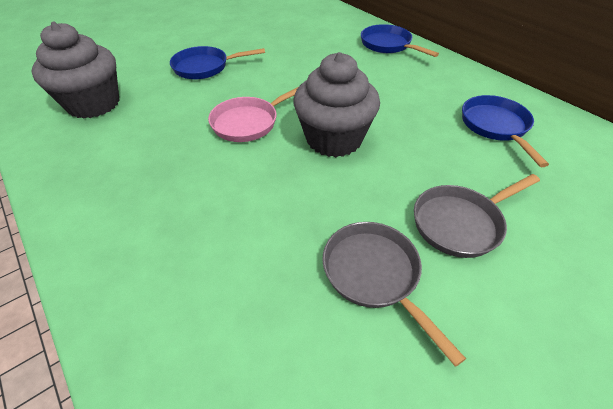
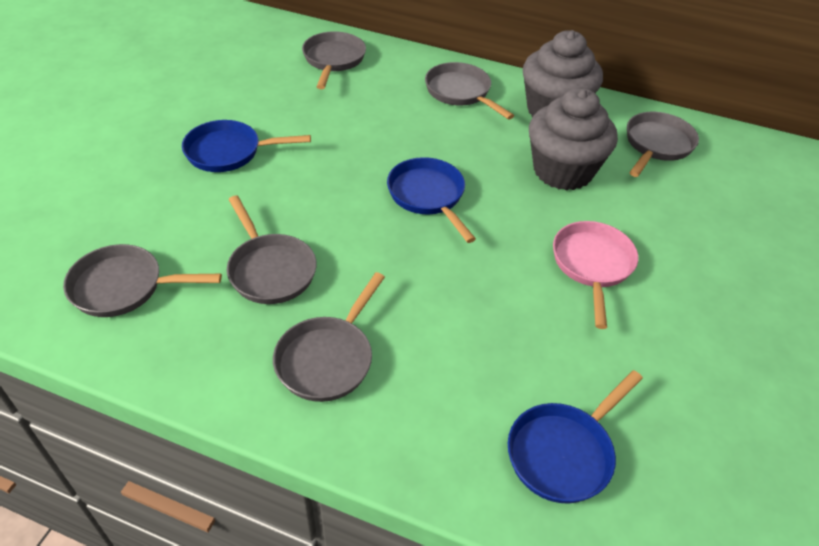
grey pan: 2 -> 6

